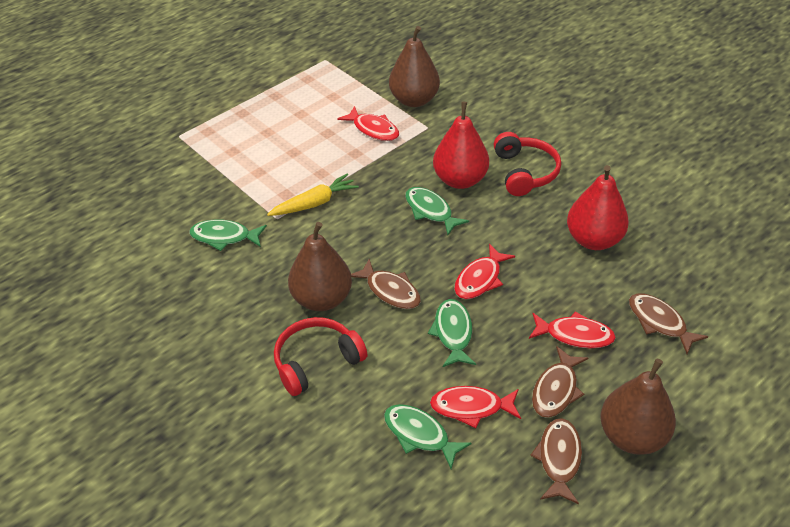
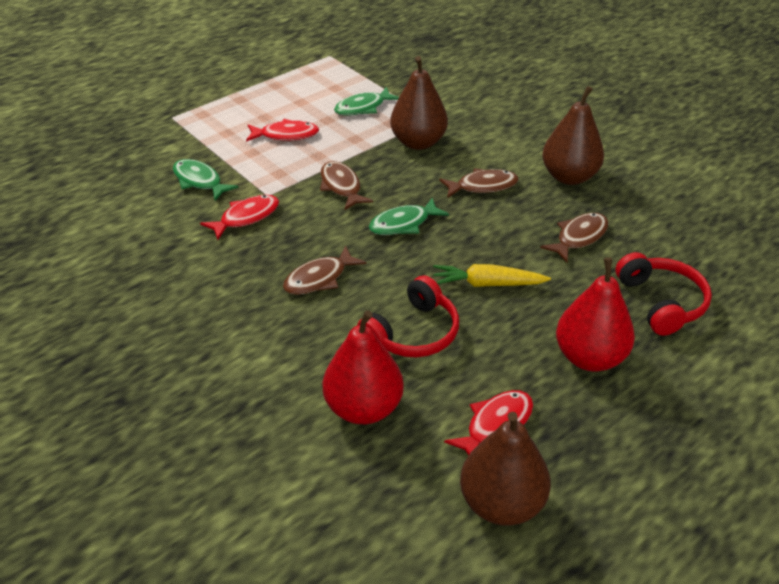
green fish: 4 -> 3
red fish: 4 -> 3

